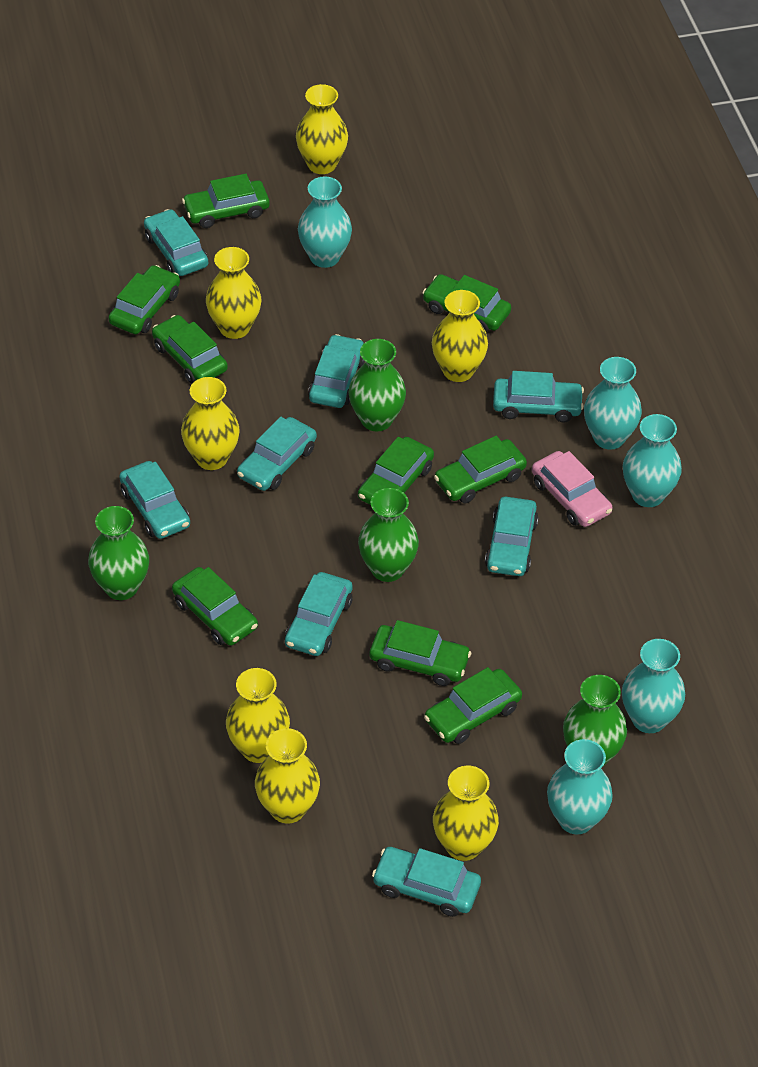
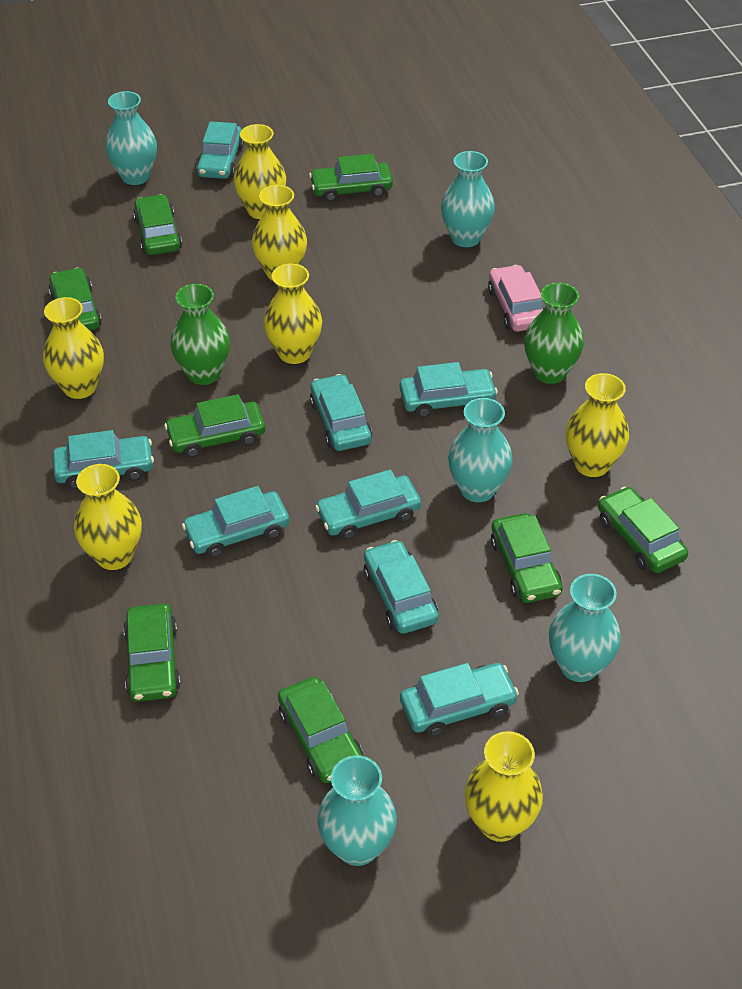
green car: 9 -> 8
green vase: 4 -> 2

